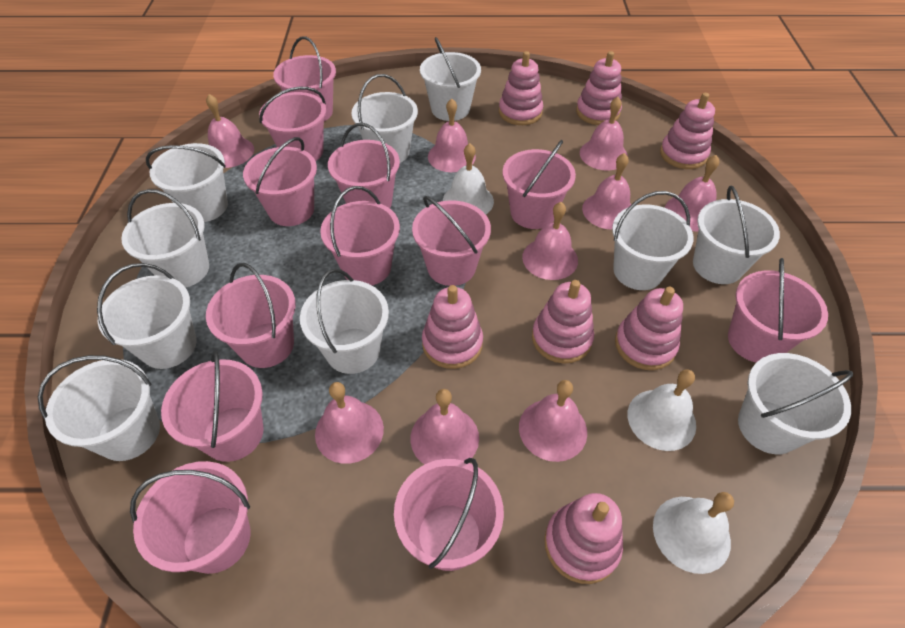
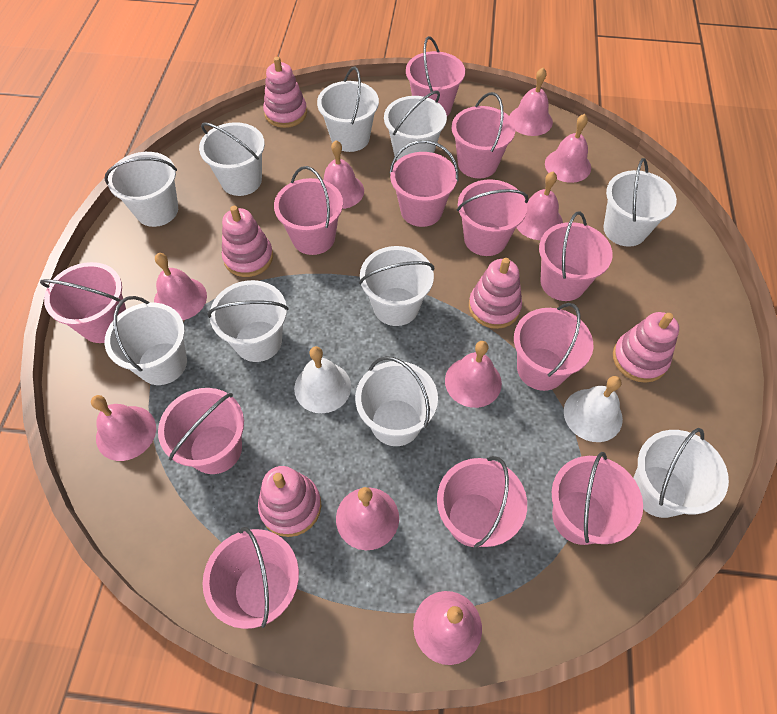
pink stacking toy: 7 -> 5
white bell: 3 -> 2

